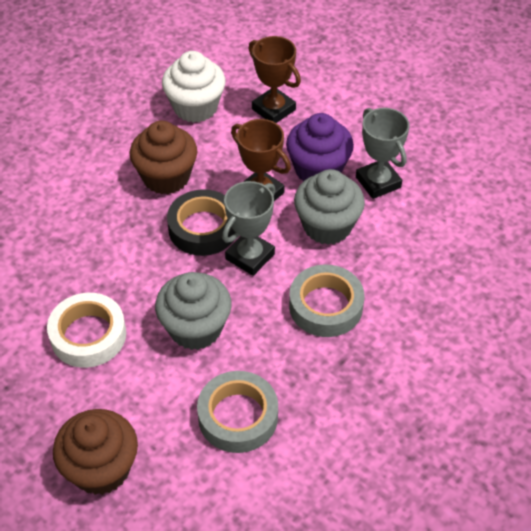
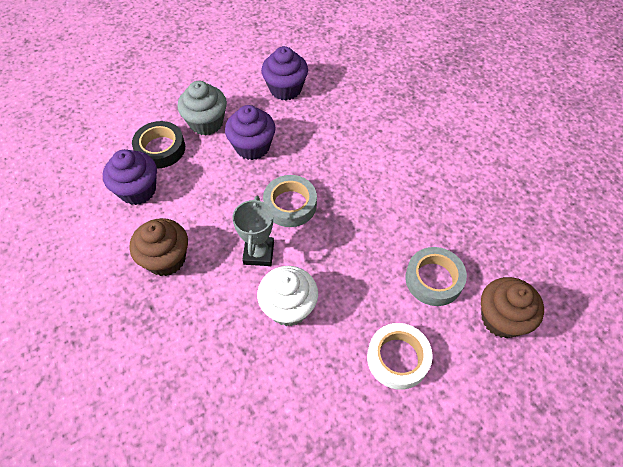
brown trophy: 2 -> 0
grey cupcake: 2 -> 1
grey trophy: 2 -> 1
purple cupcake: 1 -> 3

